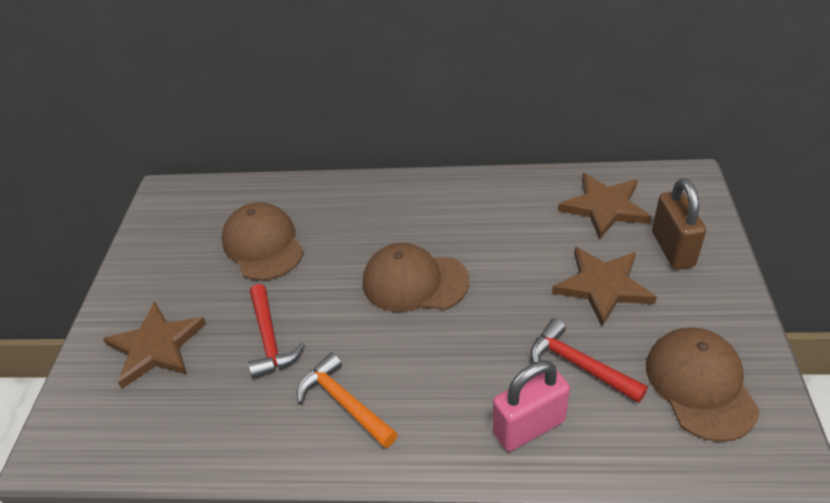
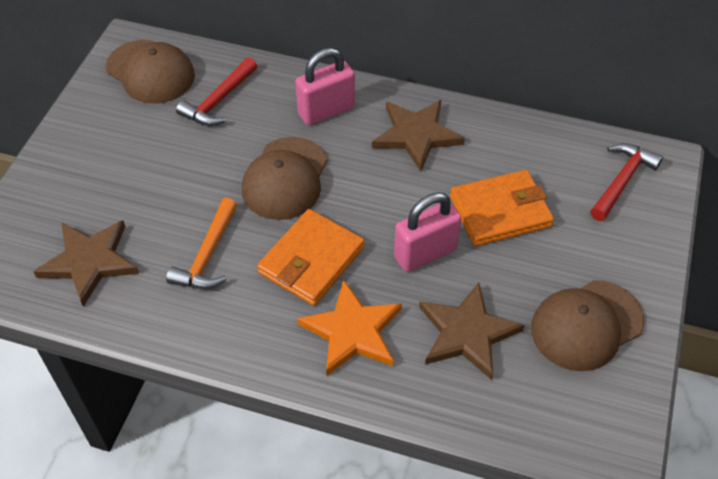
brown padlock: 1 -> 0
orange star: 0 -> 1
orange wallet: 0 -> 2
pink padlock: 1 -> 2

